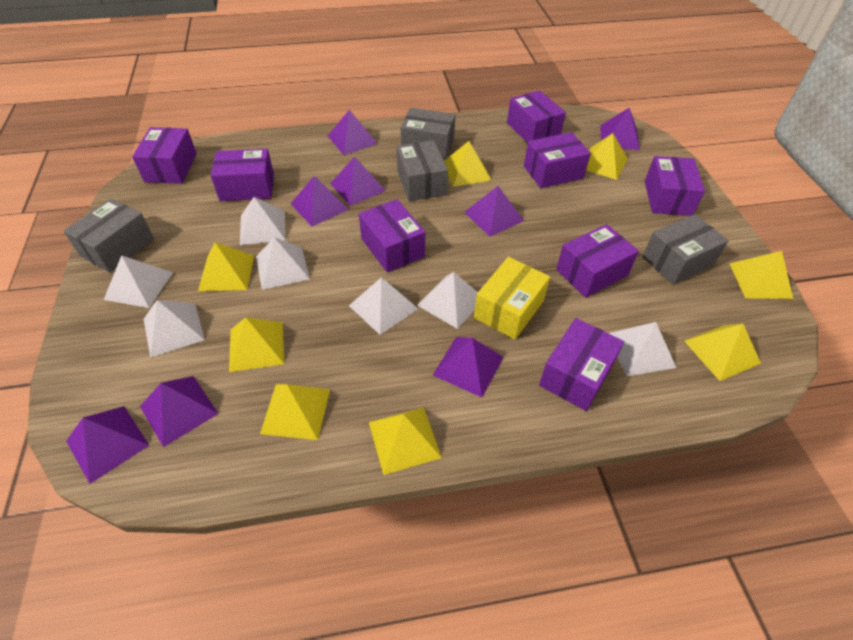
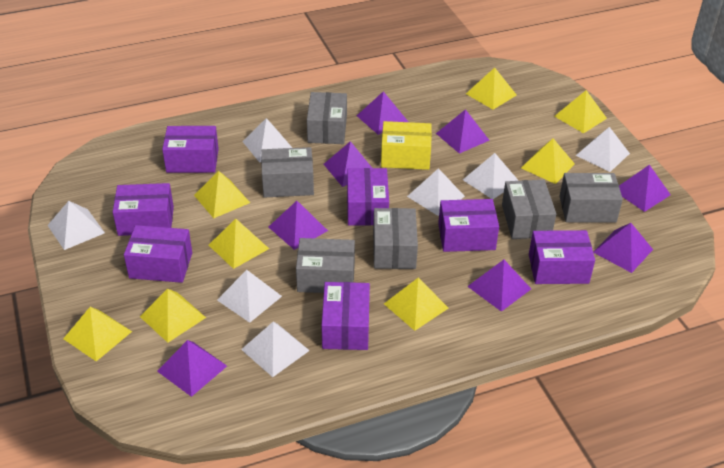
grey box: 4 -> 6
purple box: 8 -> 7

